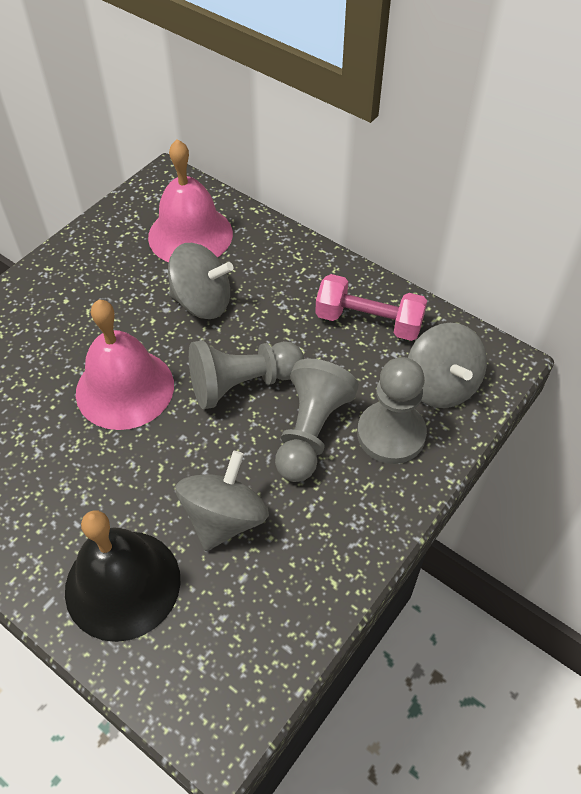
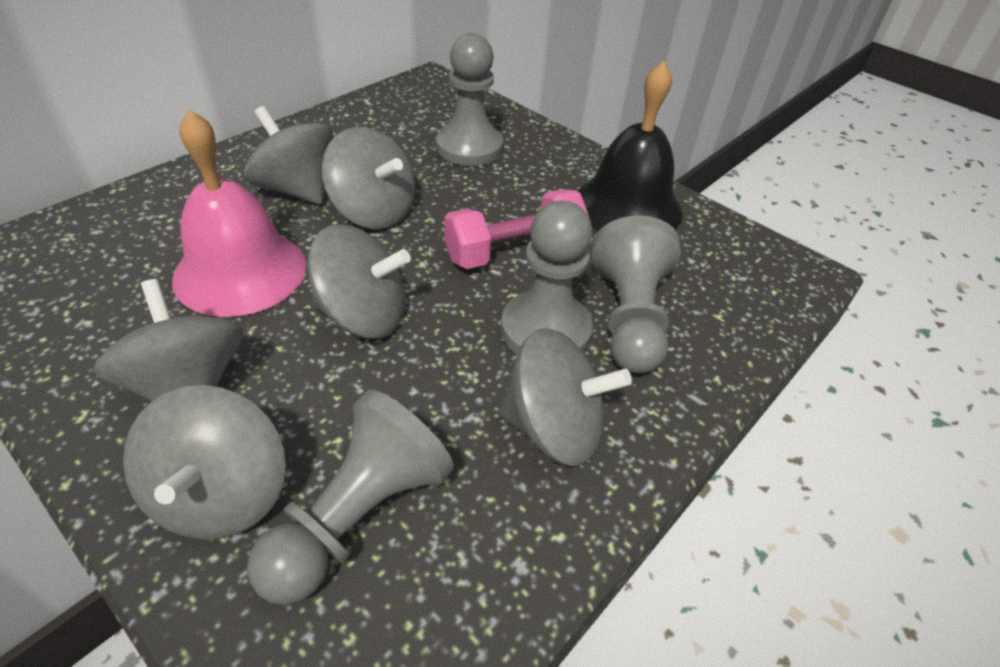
grey pawn: 3 -> 4
grey spinning top: 3 -> 6
pink bell: 2 -> 1

